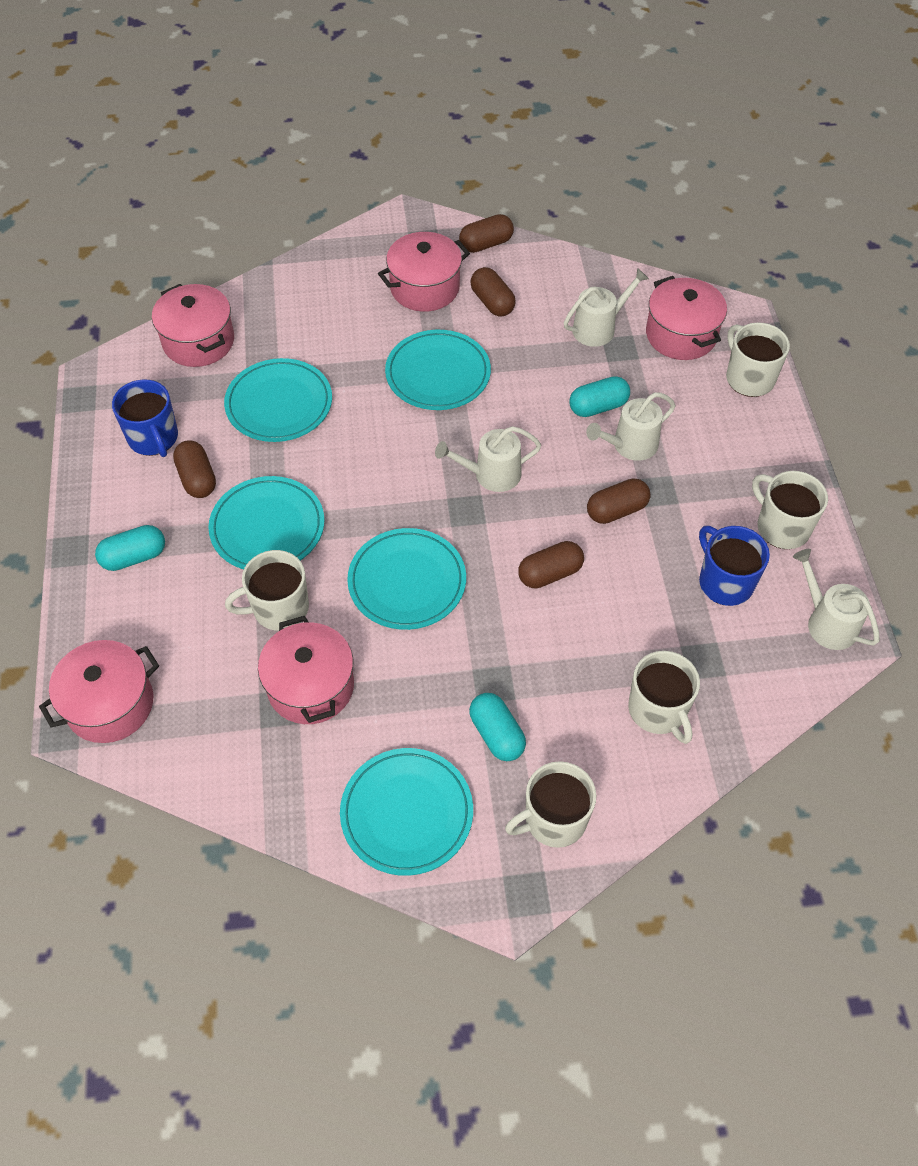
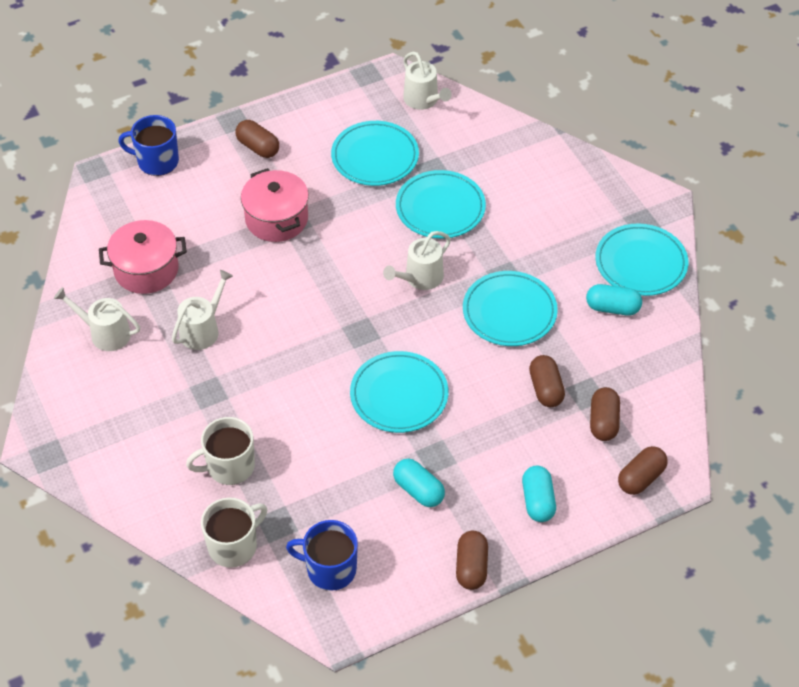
pink pot: 5 -> 2
white mug: 5 -> 2

